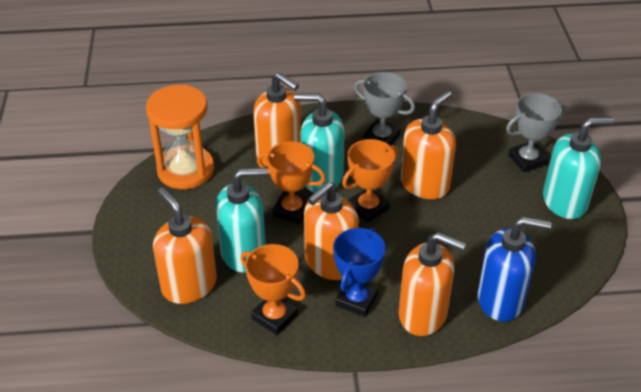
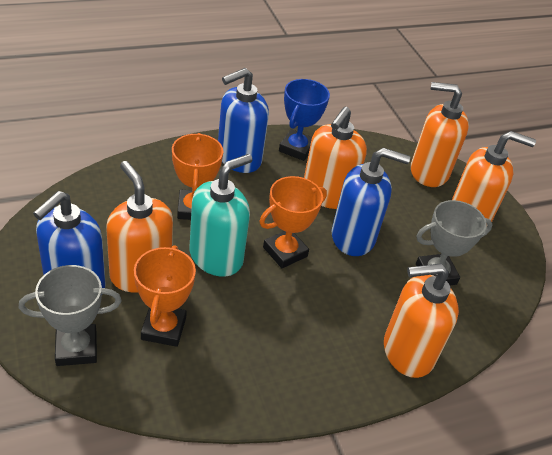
blue soap dispenser: 1 -> 3
orange hourglass: 1 -> 0
turquoise soap dispenser: 3 -> 1

